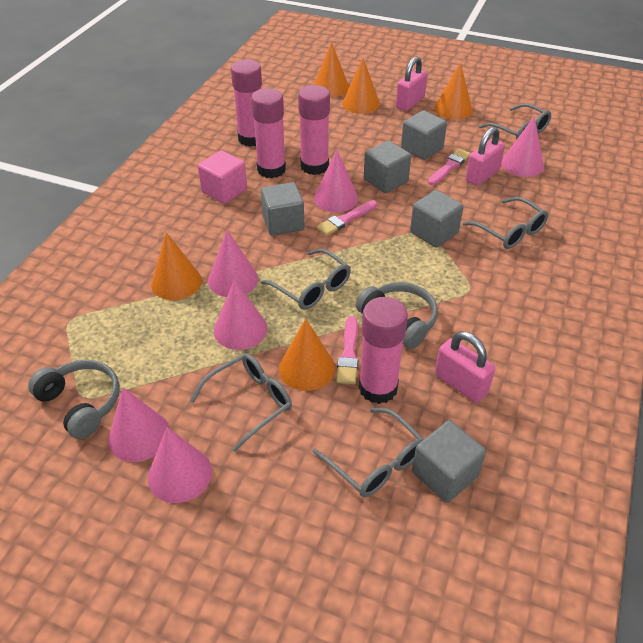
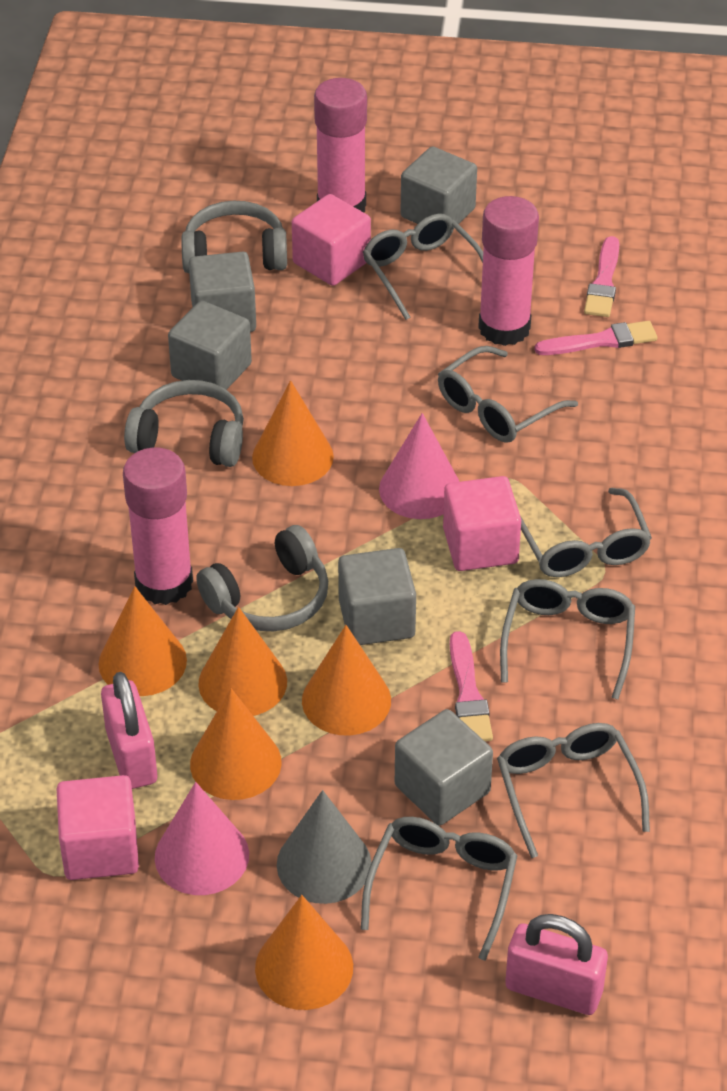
grey cone: 0 -> 1
grey glasses: 5 -> 6
grey headphones: 2 -> 3
orange cone: 5 -> 6
pink cone: 6 -> 2
pink cube: 1 -> 3
pink glue stick: 4 -> 3
pink padlock: 3 -> 2

